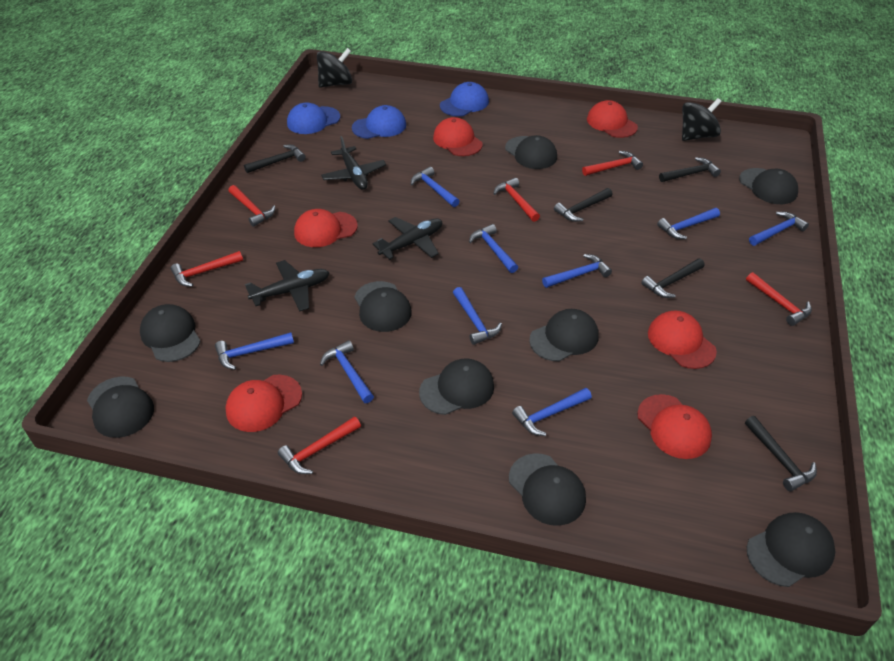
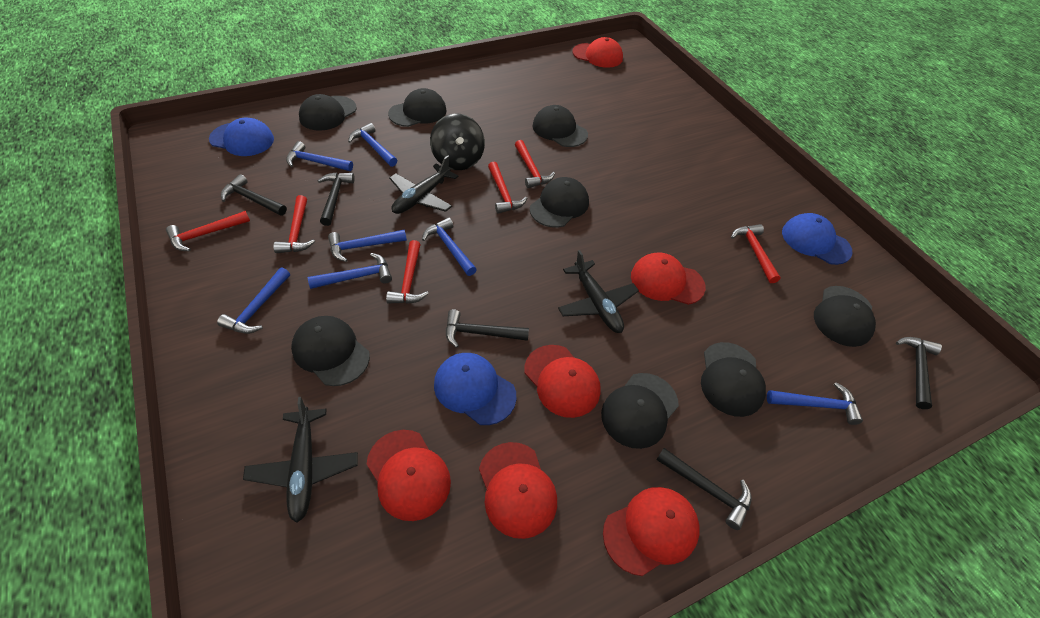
black cap: 9 -> 8
black spinning top: 2 -> 1
blue hammer: 9 -> 7

